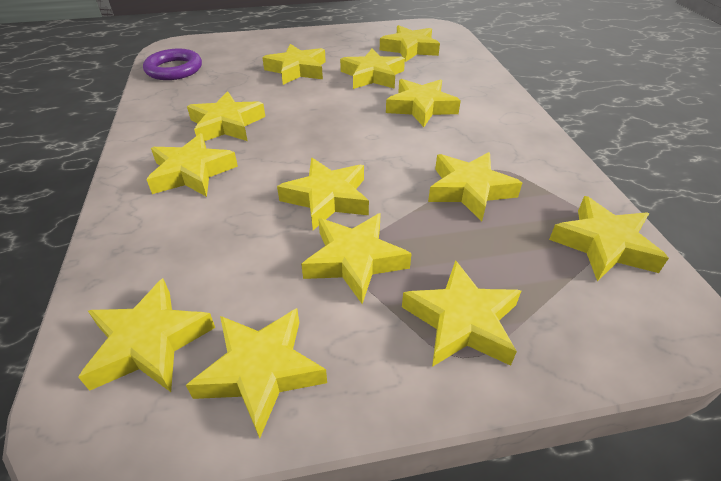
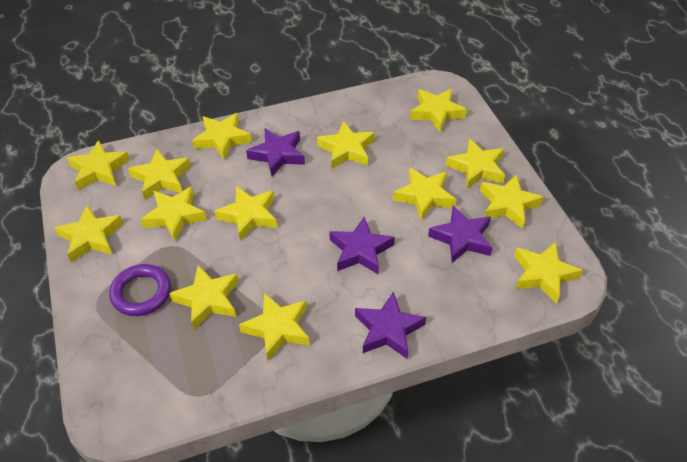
purple star: 0 -> 4
yellow star: 13 -> 14

